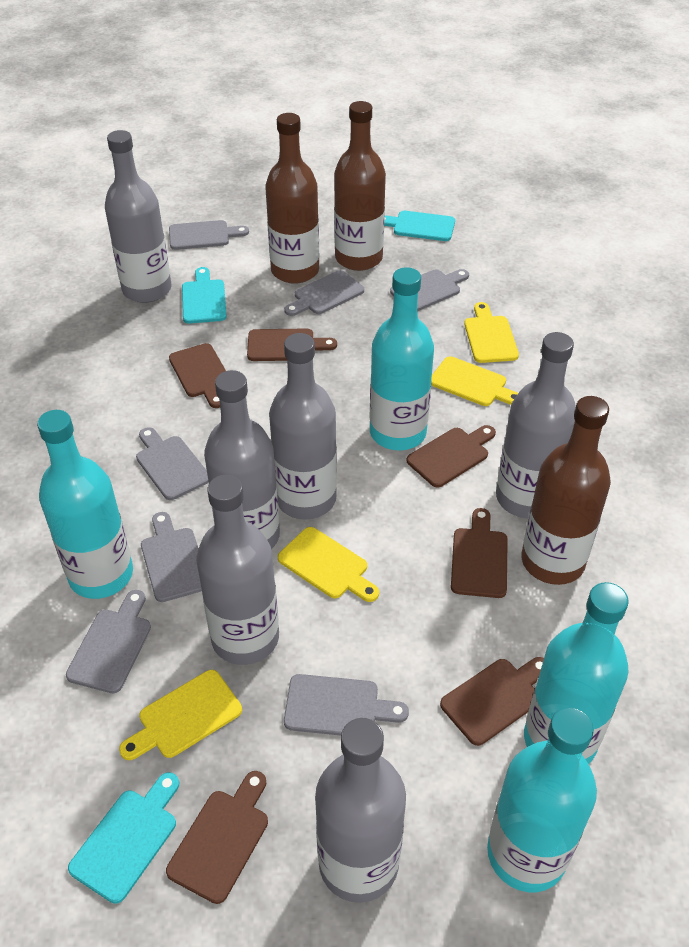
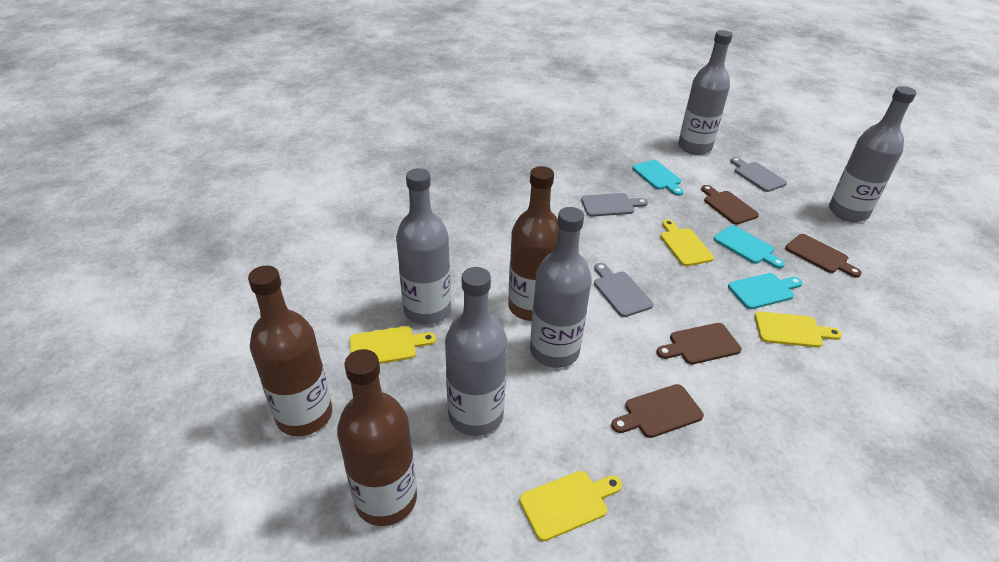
brown cutting board: 6 -> 4
grey bottle: 6 -> 5
grey cutting board: 7 -> 3
turquoise bottle: 4 -> 0

